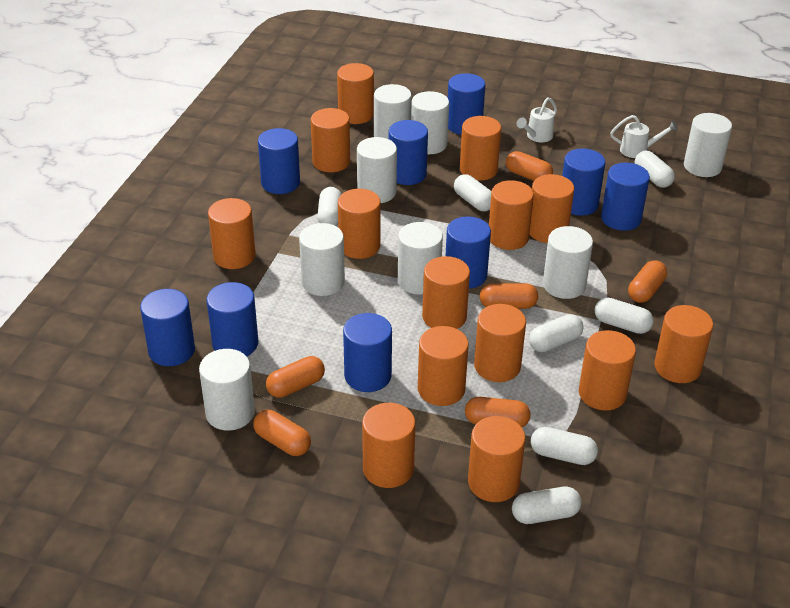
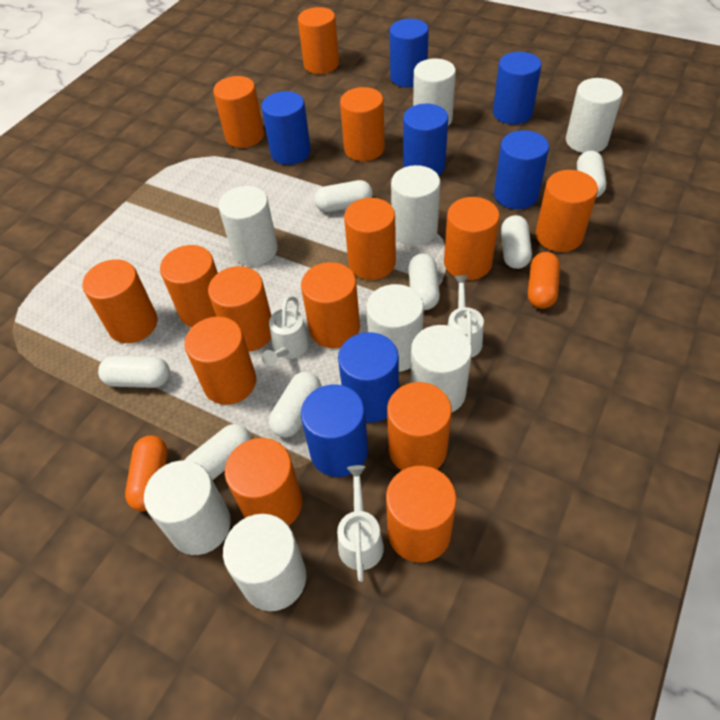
blue cylinder: 9 -> 7
orange capsule: 6 -> 2
white watering can: 2 -> 3

